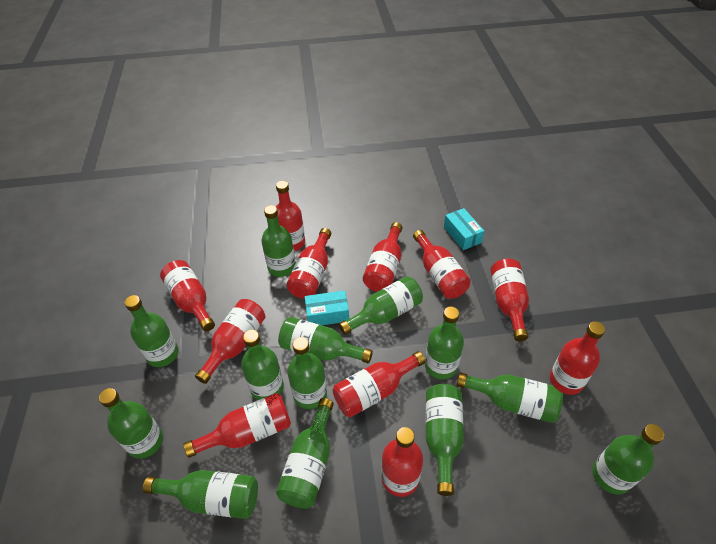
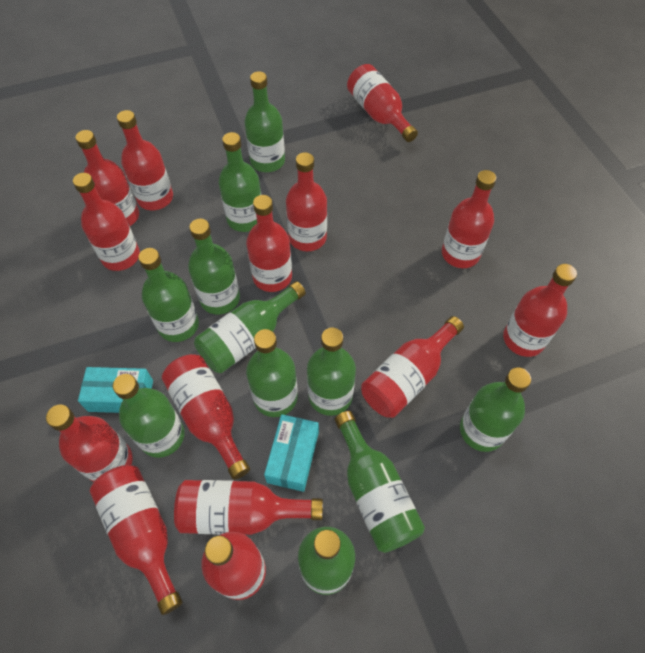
green bottle: 13 -> 11
red bottle: 11 -> 14

